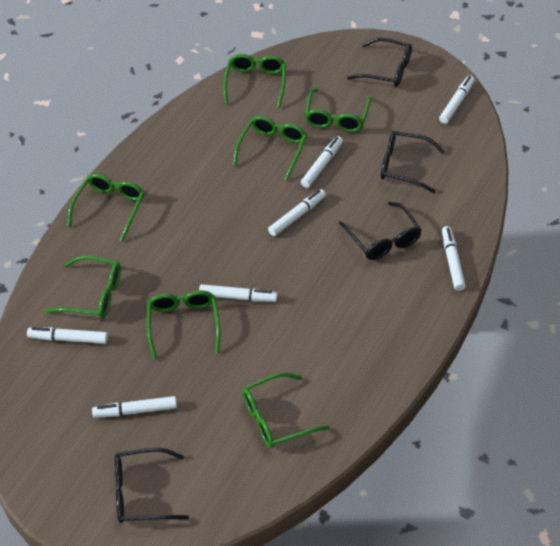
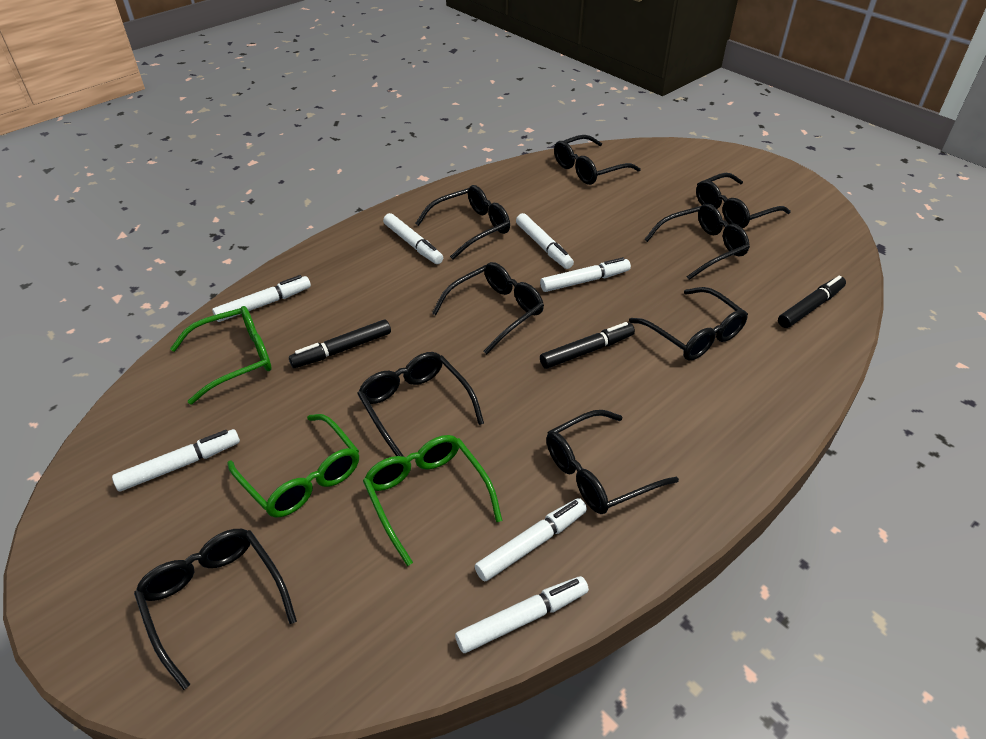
black glasses: 4 -> 9
black marker: 0 -> 3
green glasses: 7 -> 3

